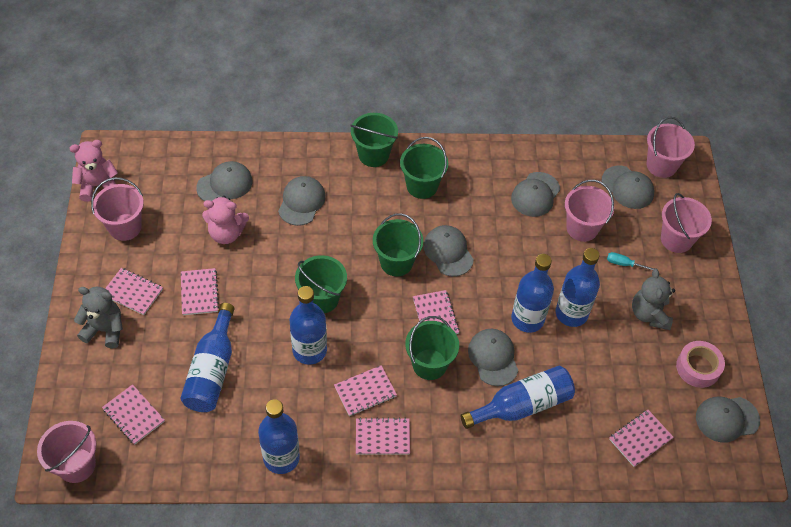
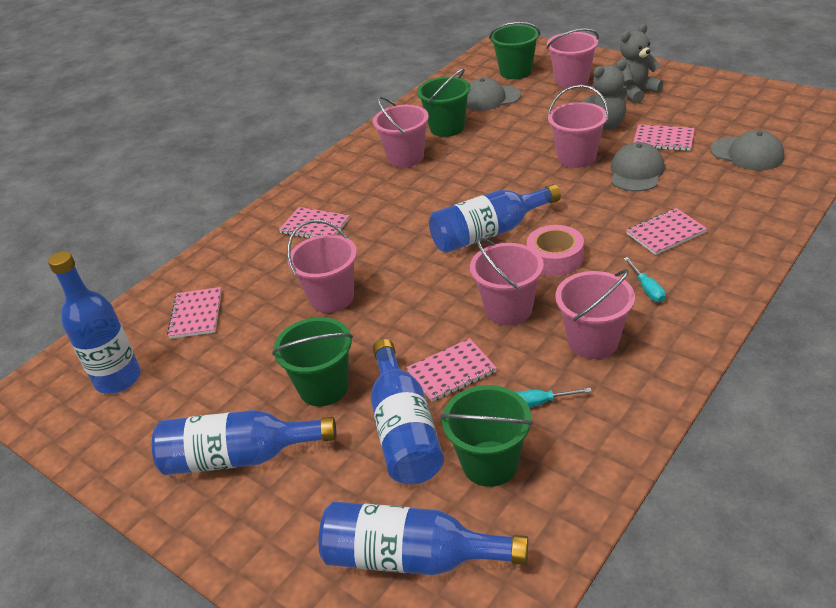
blue bottle: 6 -> 5
green bucket: 5 -> 4
grey cap: 7 -> 3
pink bucket: 5 -> 6
pink notebook: 7 -> 5
pink teddy bear: 2 -> 0
turquoise screwdriver: 1 -> 2

